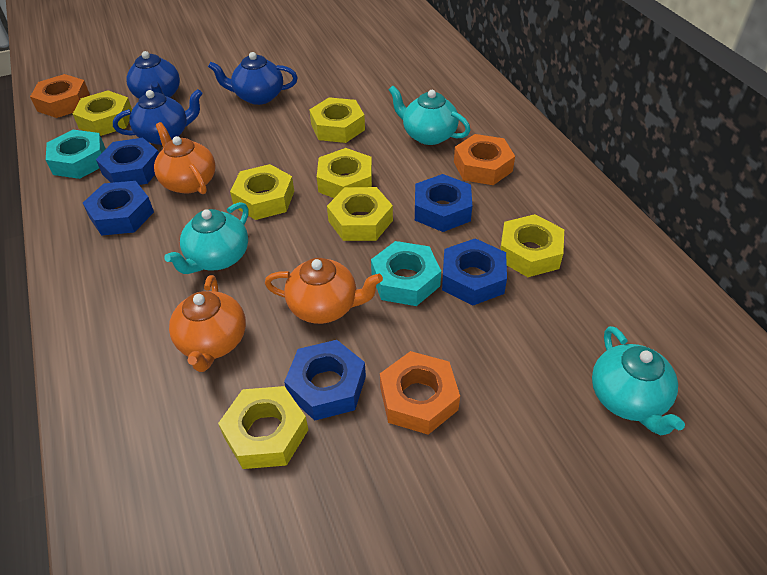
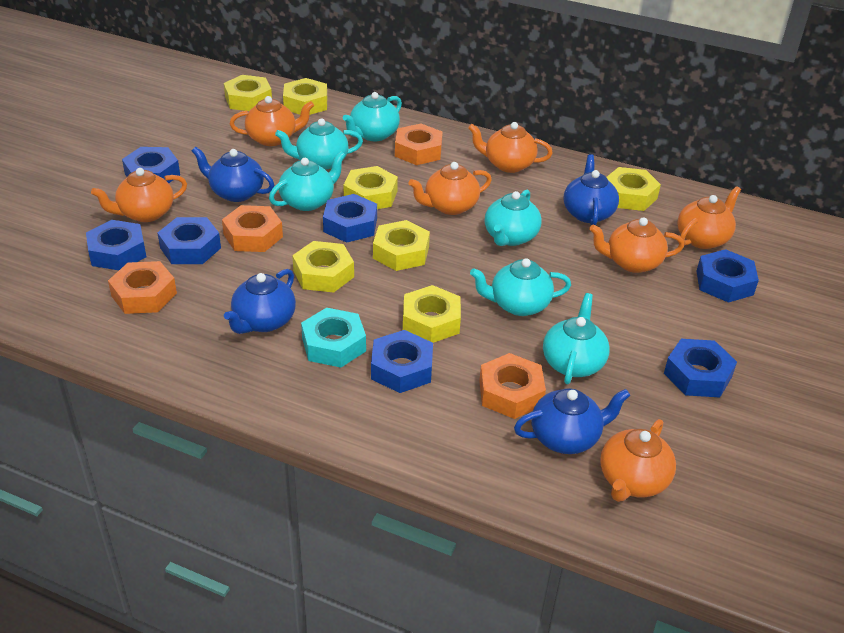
blue nut: 5 -> 7
blue teapot: 3 -> 4
orange nut: 3 -> 4
orange teapot: 3 -> 7
turquoise nut: 2 -> 1
turquoise teapot: 3 -> 6

